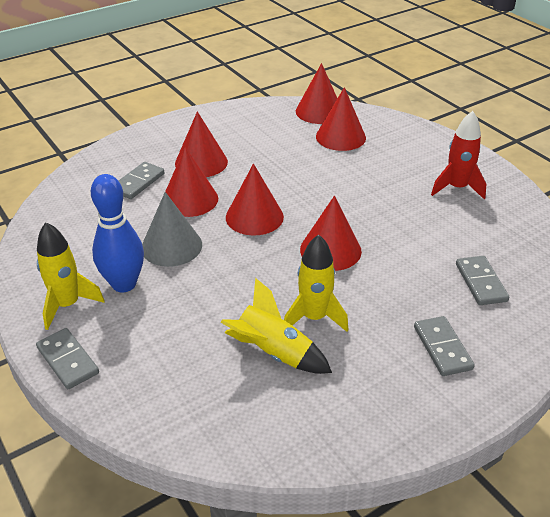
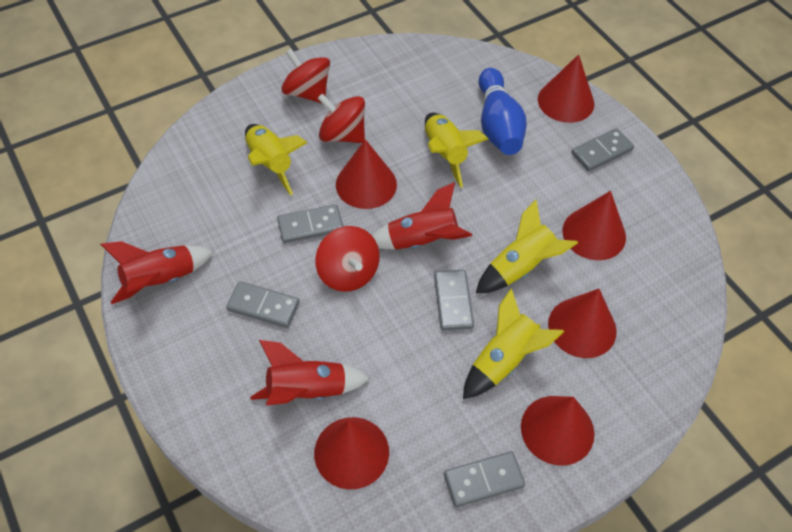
grey cone: 1 -> 0
grey domino: 4 -> 5
red rocket: 1 -> 3
red spinning top: 0 -> 3
yellow rocket: 3 -> 4

